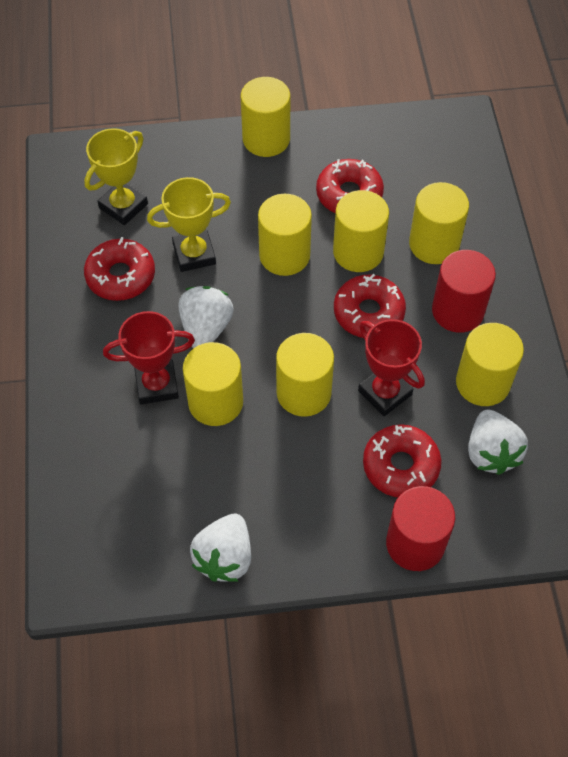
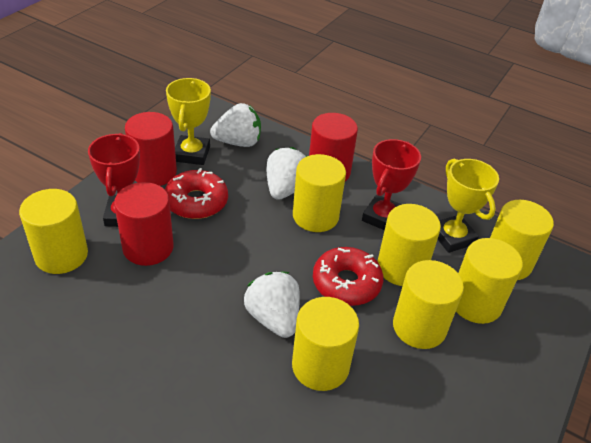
red cylinder: 2 -> 3
red donut: 4 -> 2

